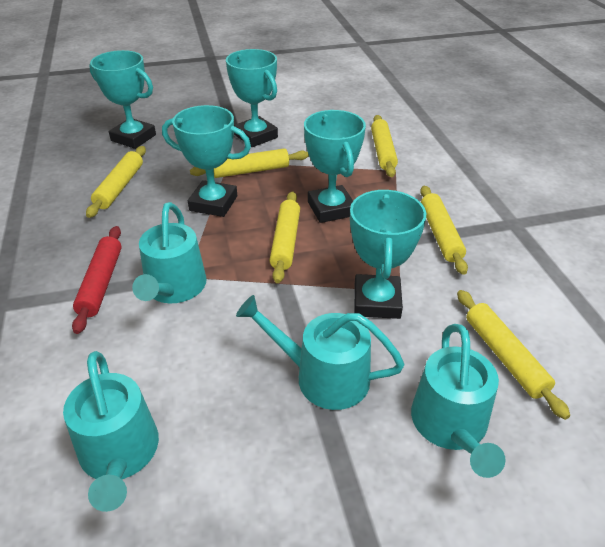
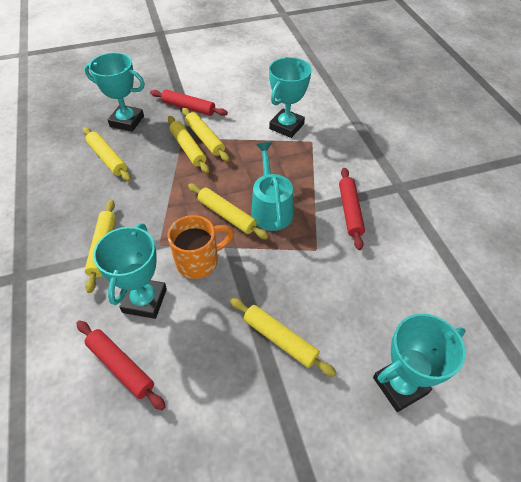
orange mug: 0 -> 1
red rolling pin: 1 -> 3
turquoise trophy: 5 -> 4
turquoise watering can: 4 -> 1

